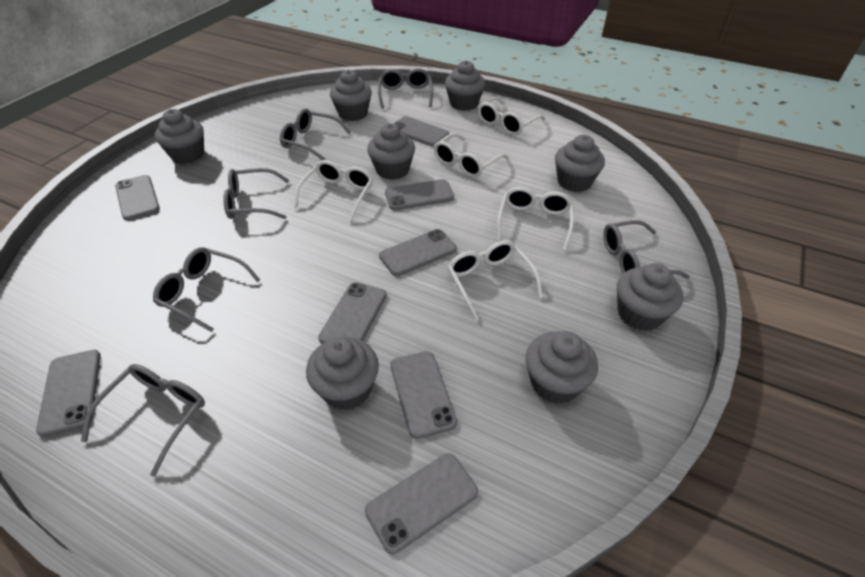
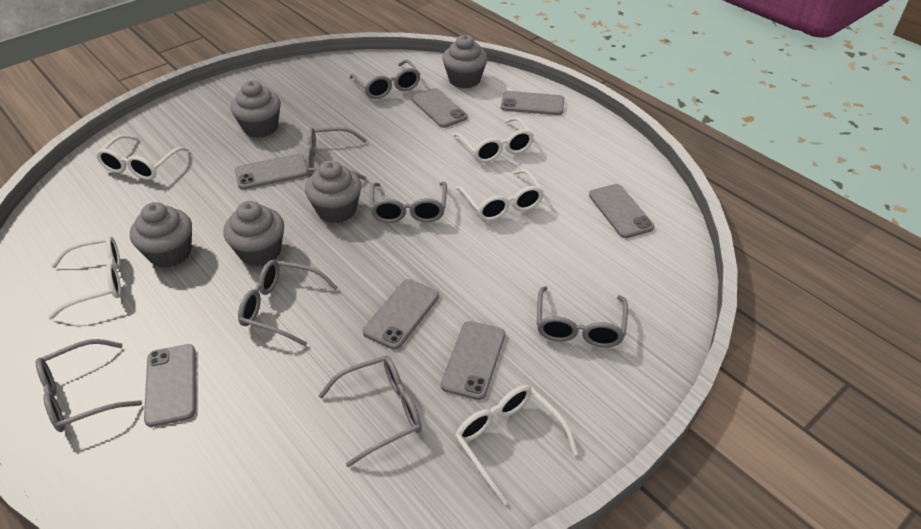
grey cupcake: 8 -> 5
grey glasses: 6 -> 7
grey phone: 8 -> 7

